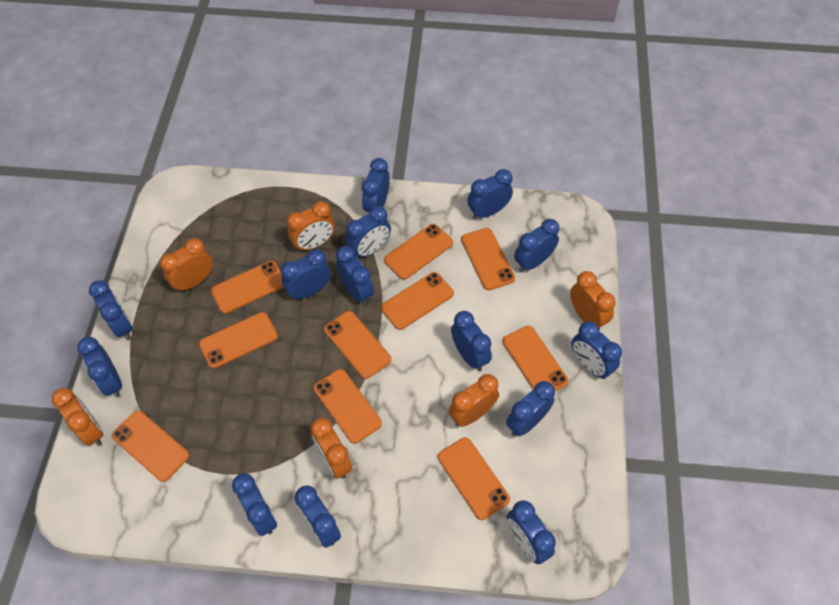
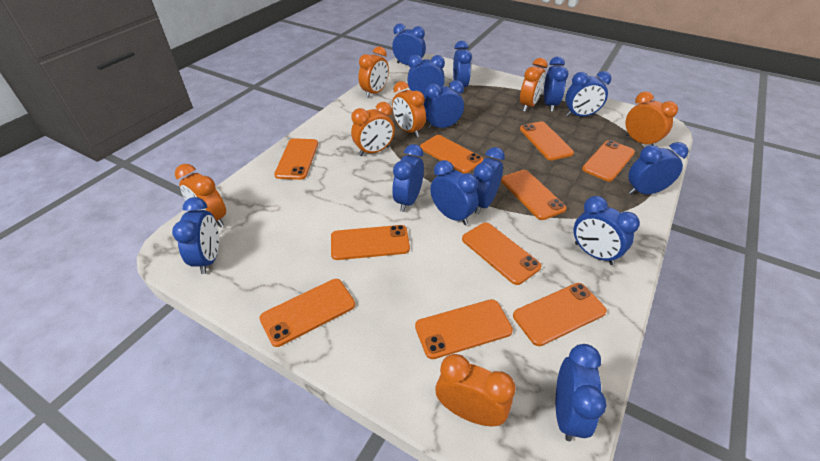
blue clock: 14 -> 13
orange clock: 6 -> 7

